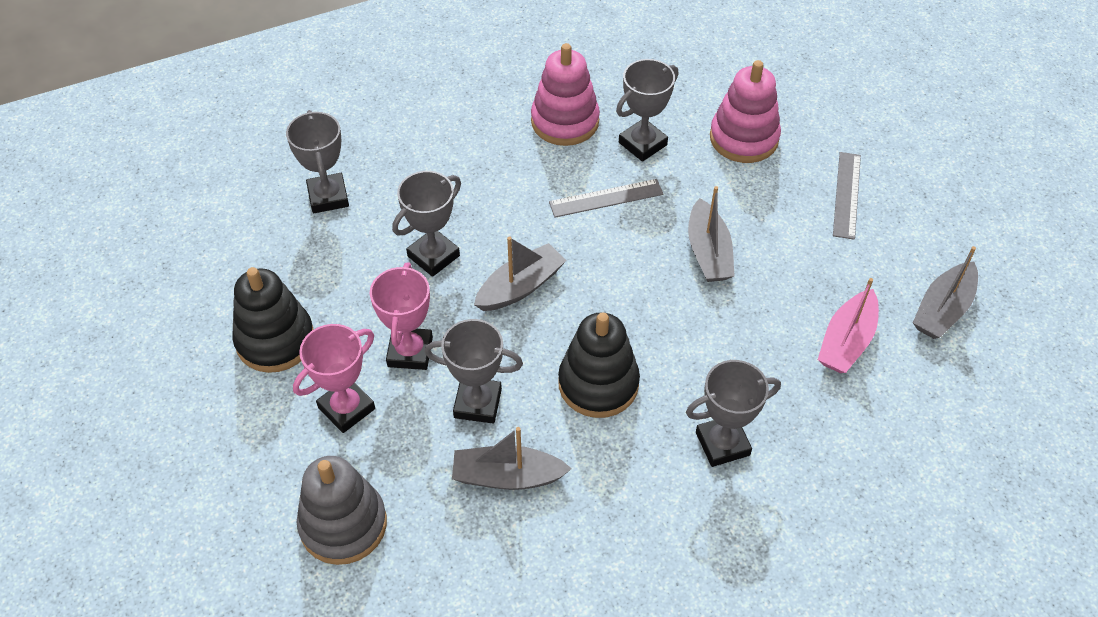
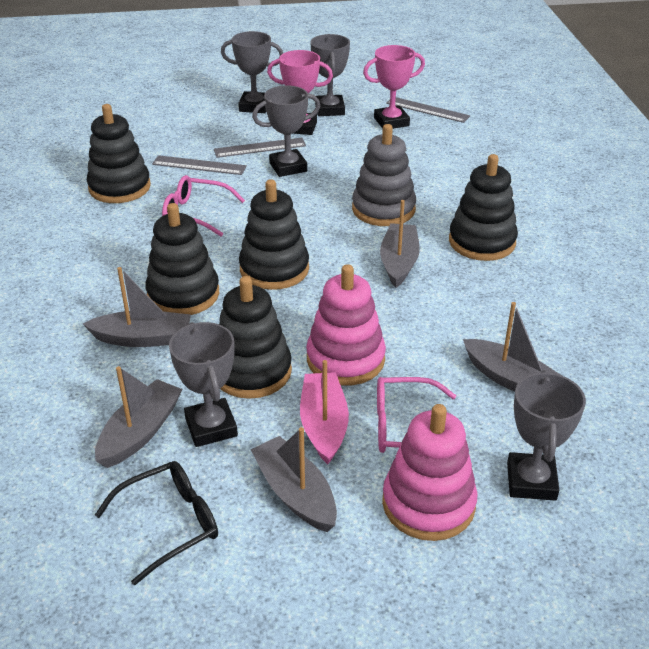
black glasses: 0 -> 1
black stacking toy: 2 -> 5
grey boat: 4 -> 5
grey ruler: 2 -> 3
pink glasses: 0 -> 2

